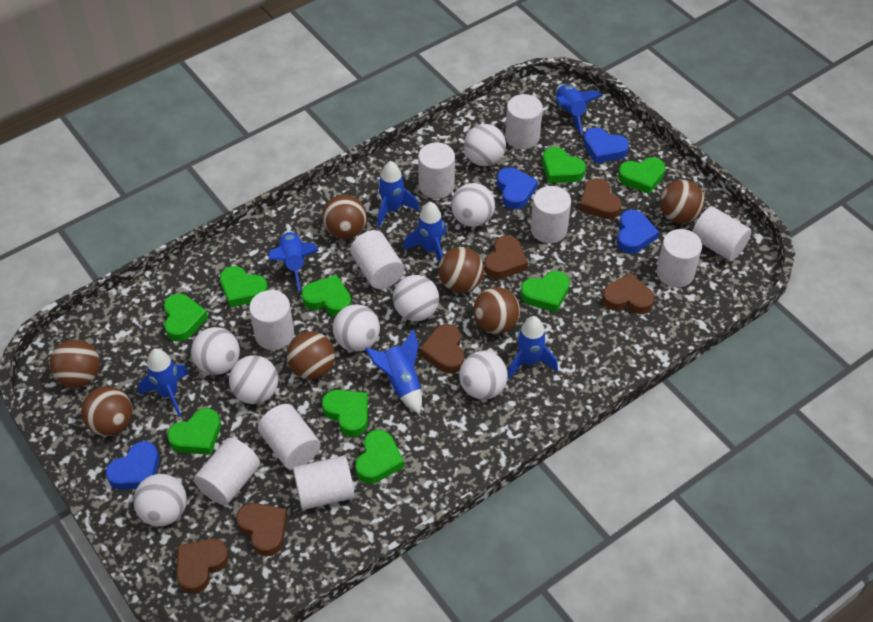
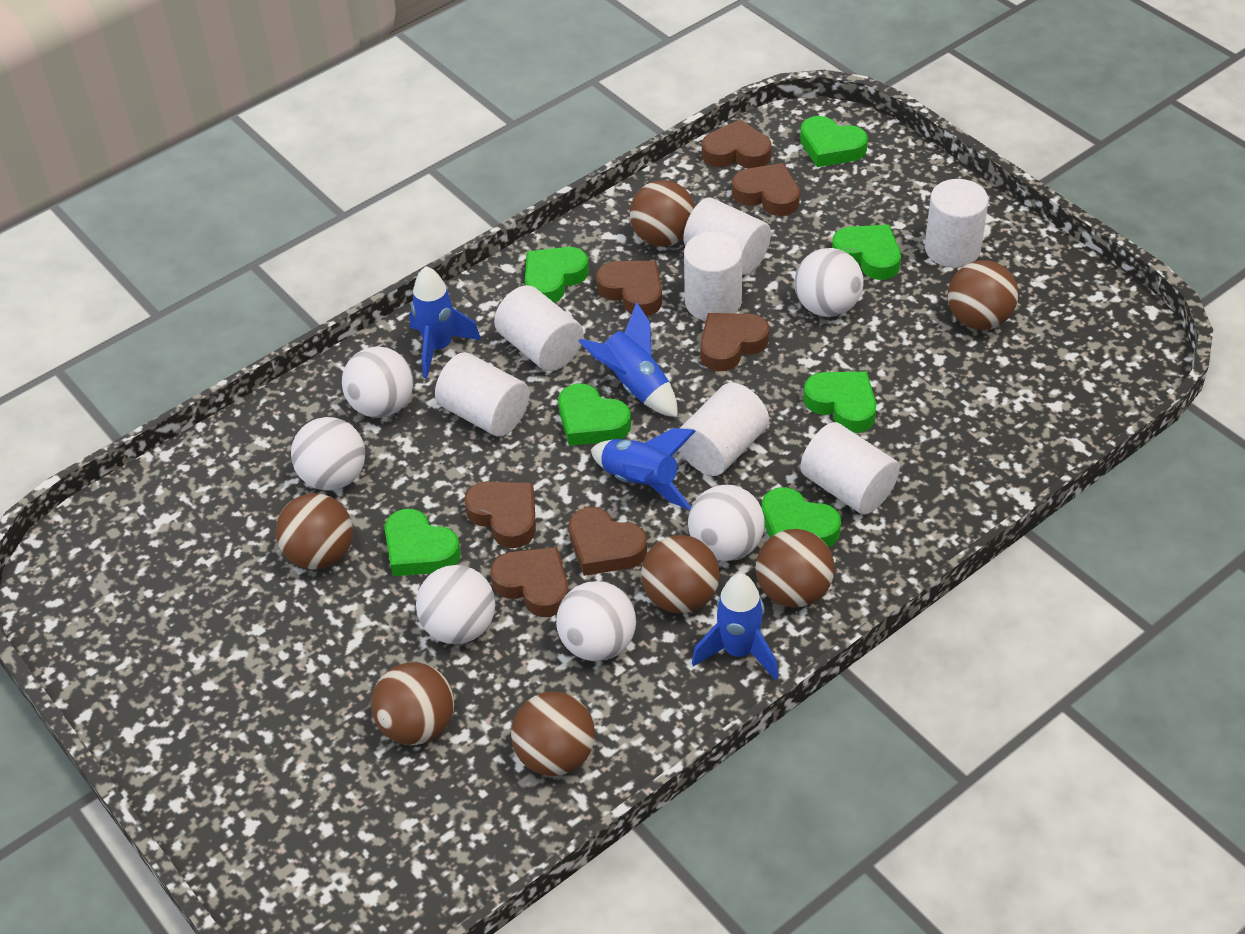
blue heart: 4 -> 0
blue rocket: 7 -> 4
brown heart: 6 -> 7
green heart: 9 -> 7
white ball: 8 -> 6
white cylinder: 10 -> 7

